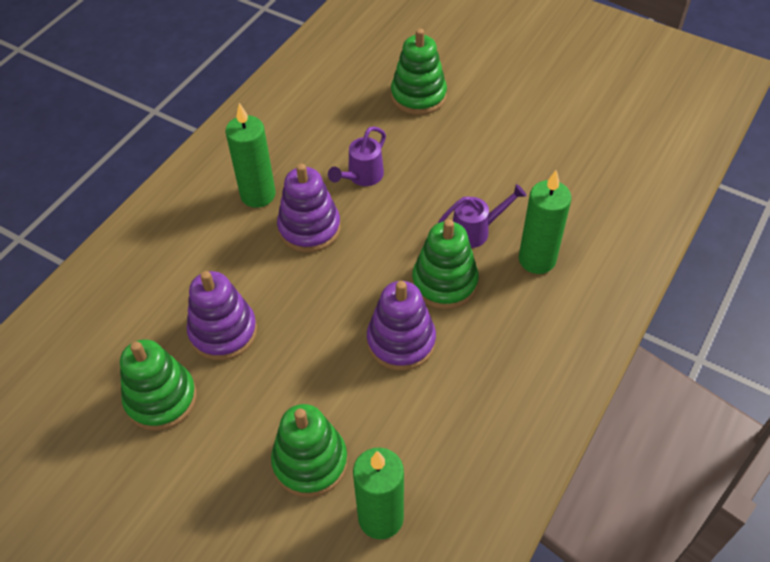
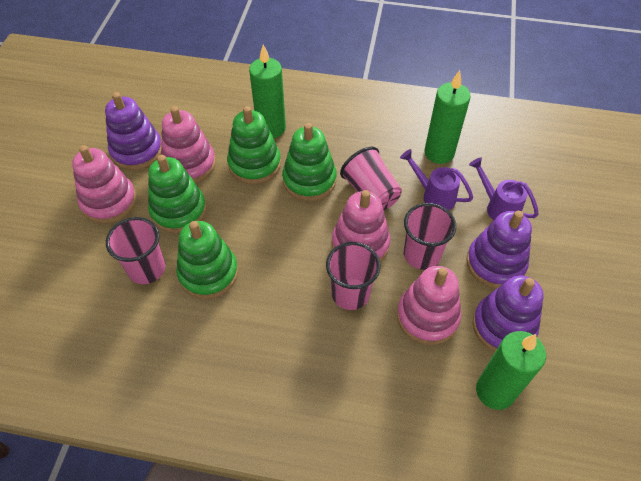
pink cup: 0 -> 4
pink stacking toy: 0 -> 4

